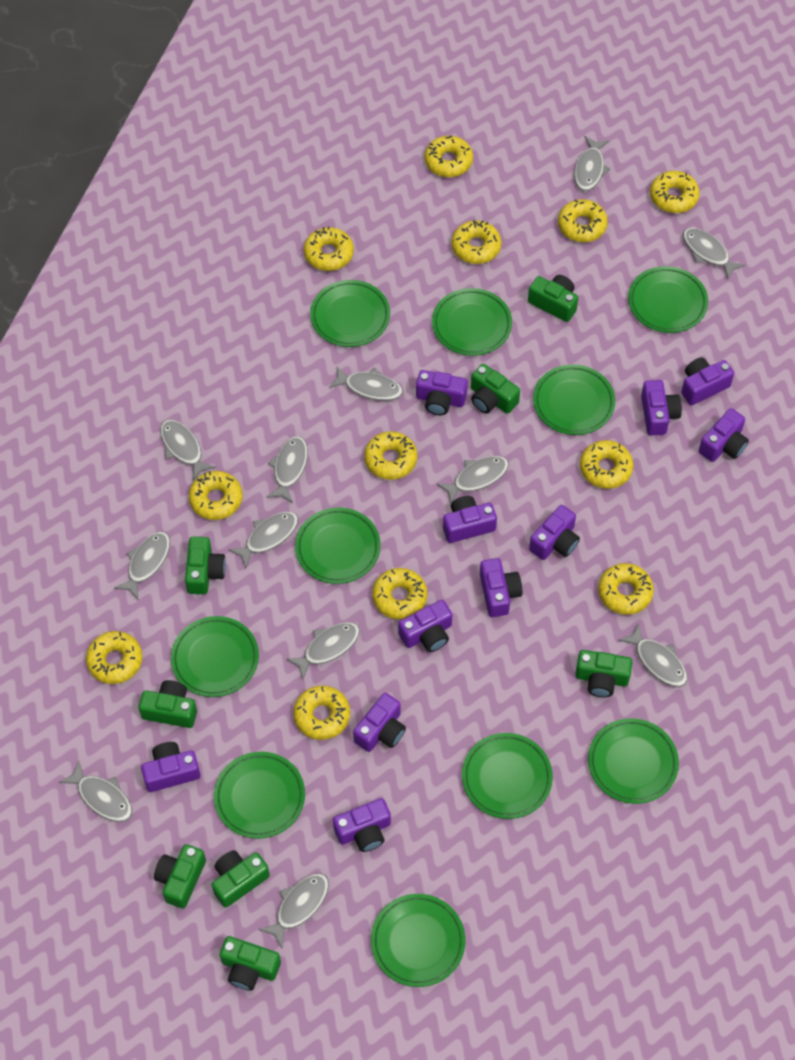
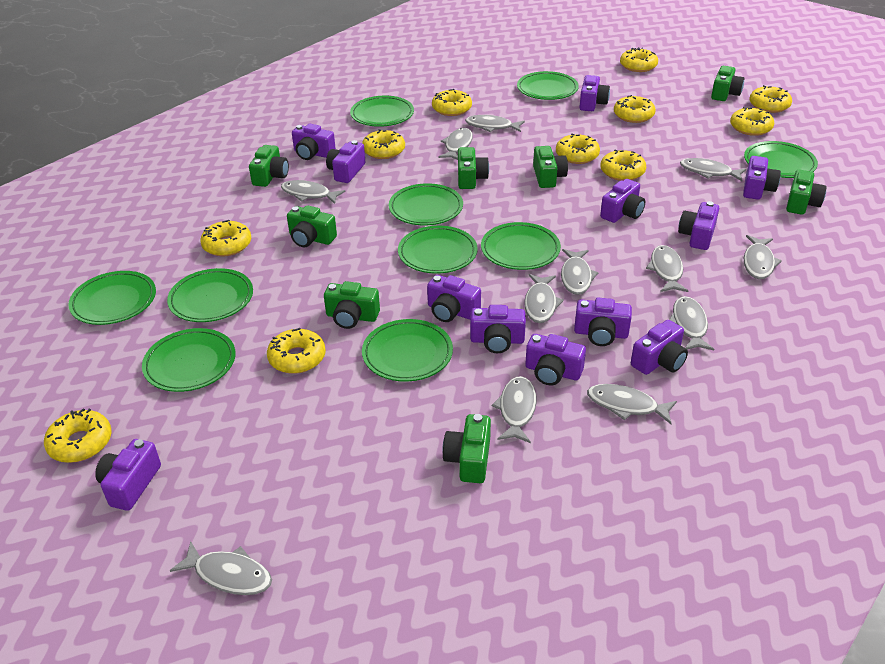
purple camera: 11 -> 12
yellow donut: 12 -> 11

